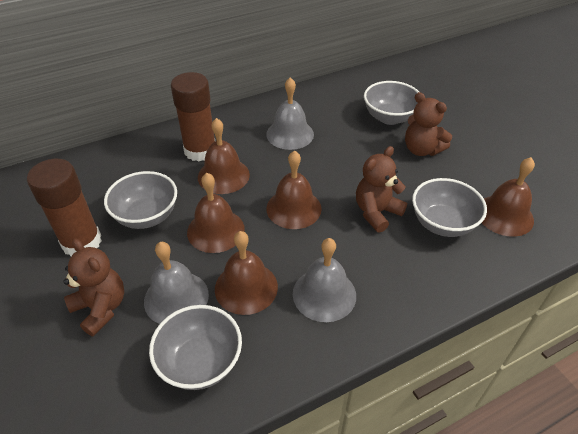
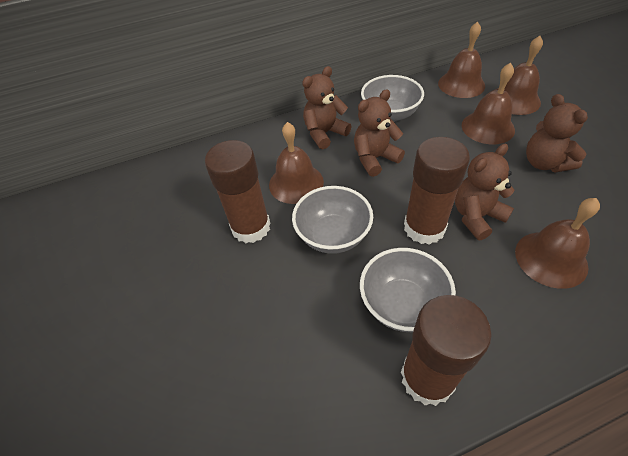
brown glue stick: 2 -> 3
brown teddy bear: 3 -> 4
grey bell: 3 -> 0
grey bowl: 4 -> 3

